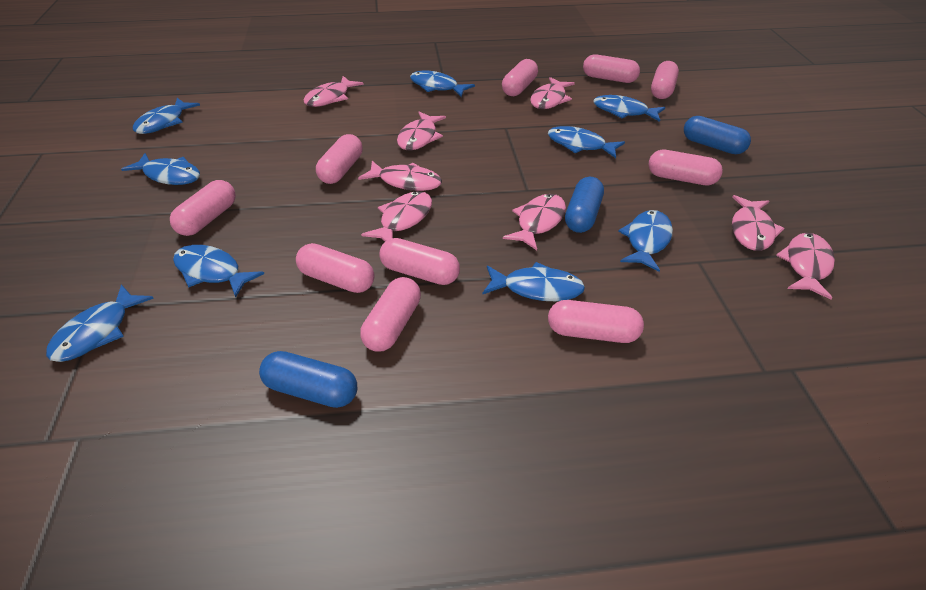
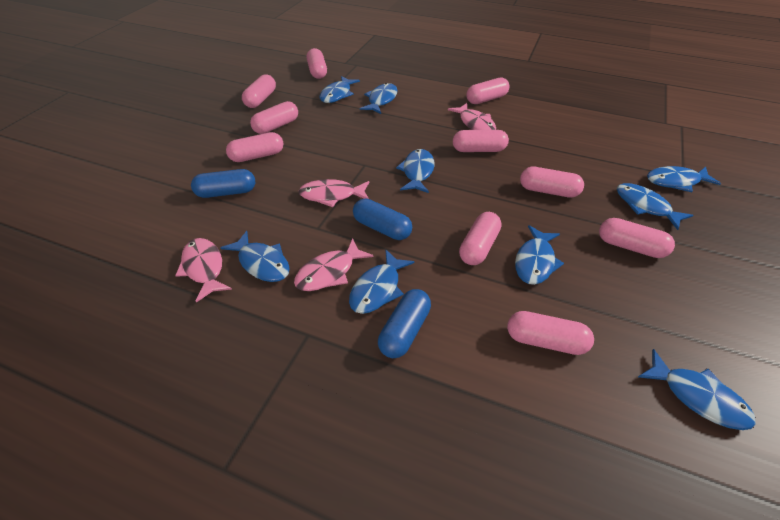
pink fish: 8 -> 4

